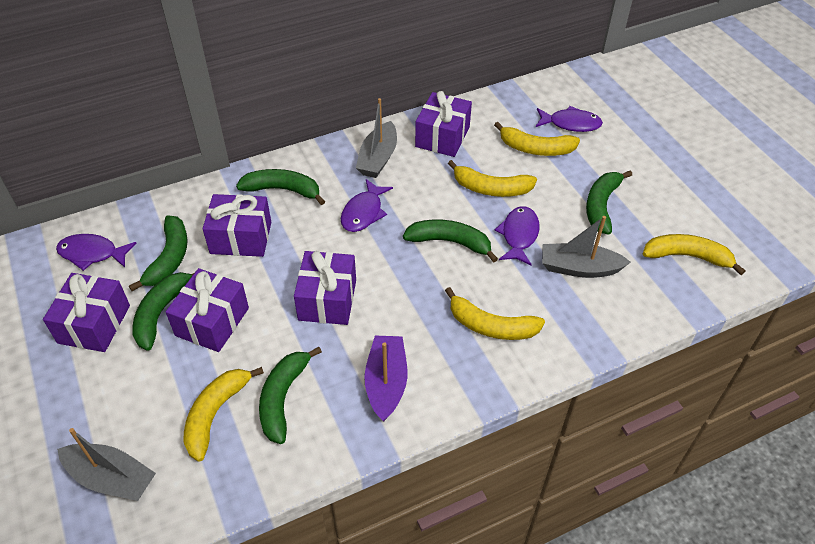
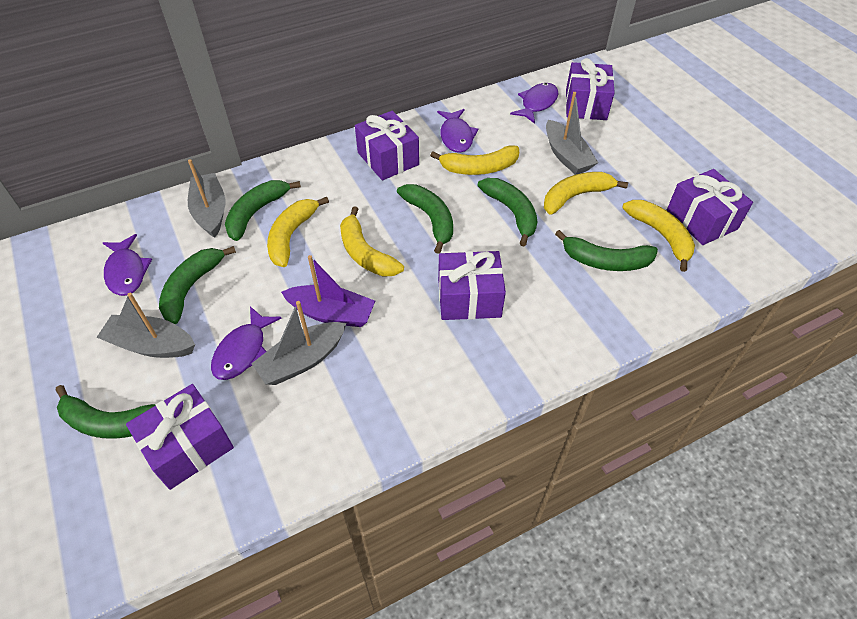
grey boat: 3 -> 4

